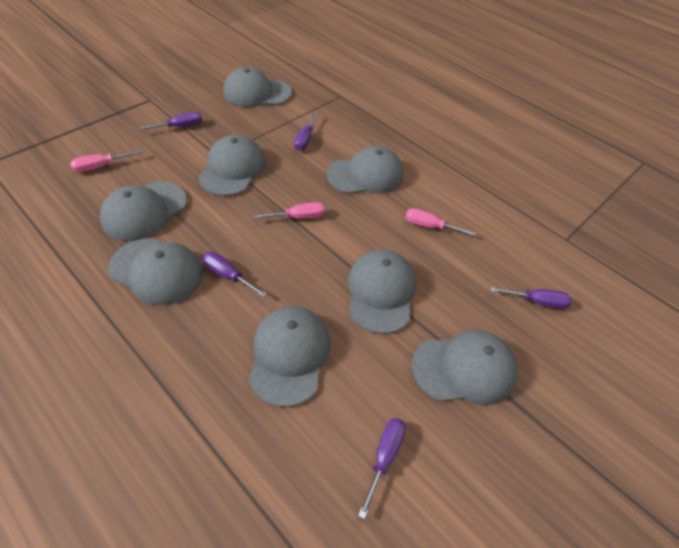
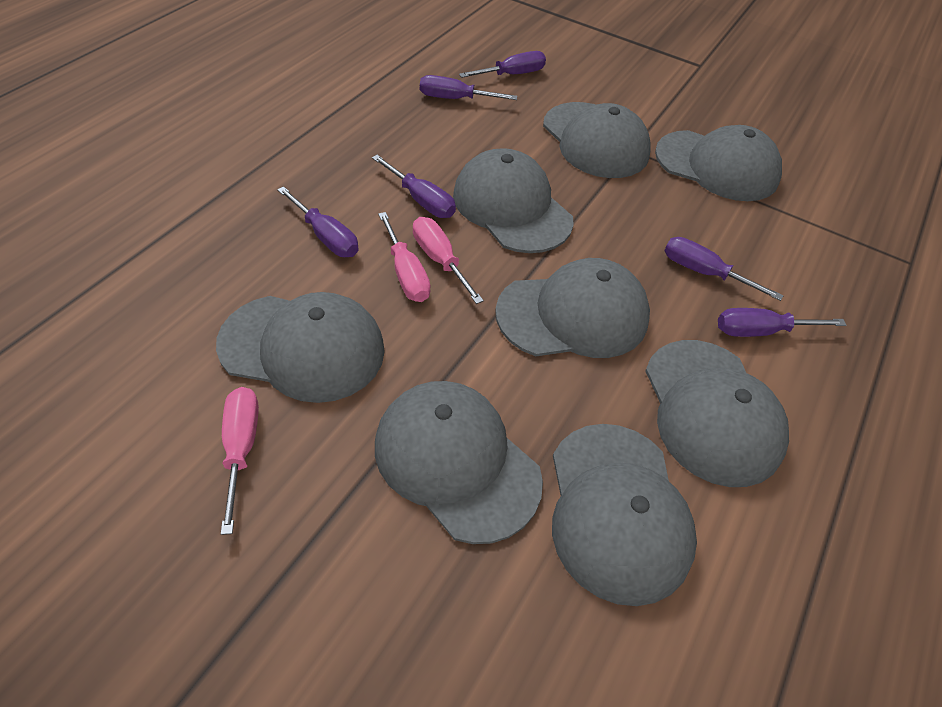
purple screwdriver: 5 -> 6

